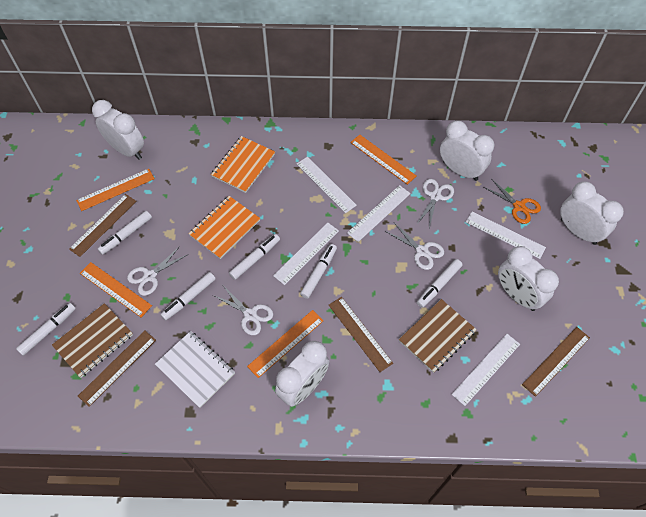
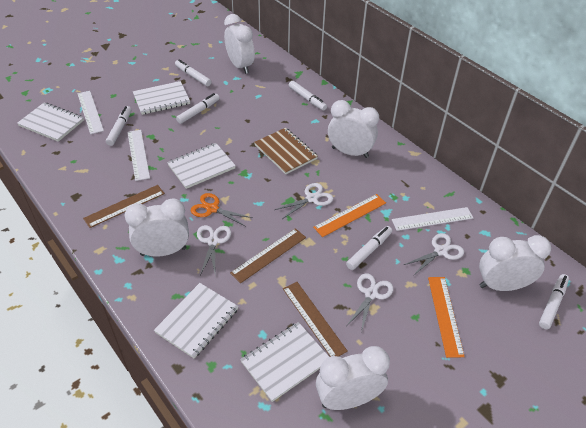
brown notebook: 2 -> 1
brown ruler: 4 -> 3
orange notebook: 2 -> 0
orange ruler: 4 -> 2
white notebook: 1 -> 5
white ruler: 5 -> 3

